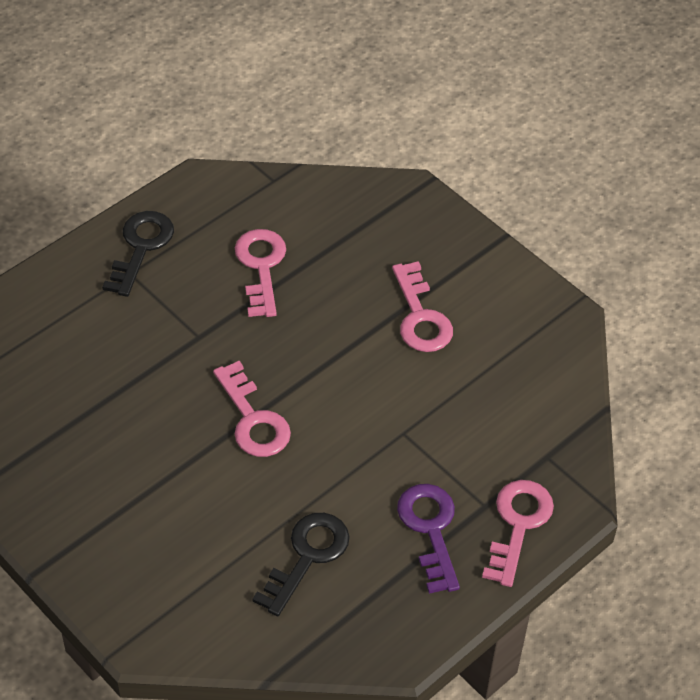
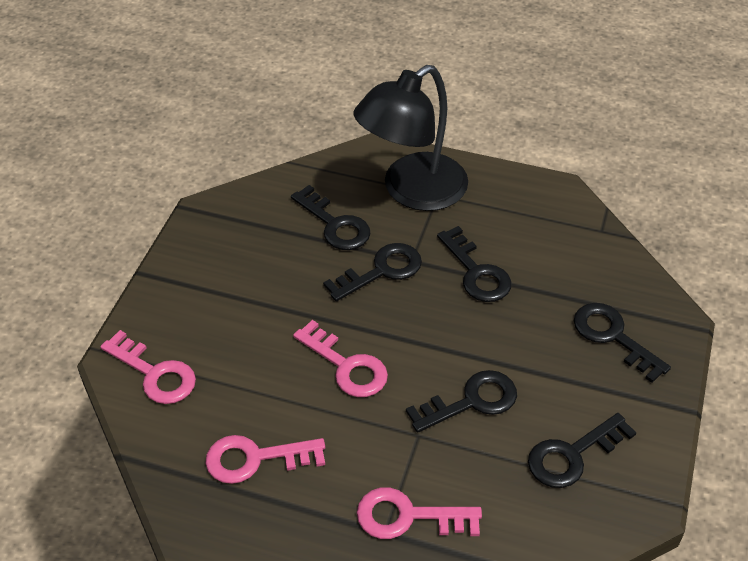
black key: 2 -> 6
black lamp: 0 -> 1
purple key: 1 -> 0

